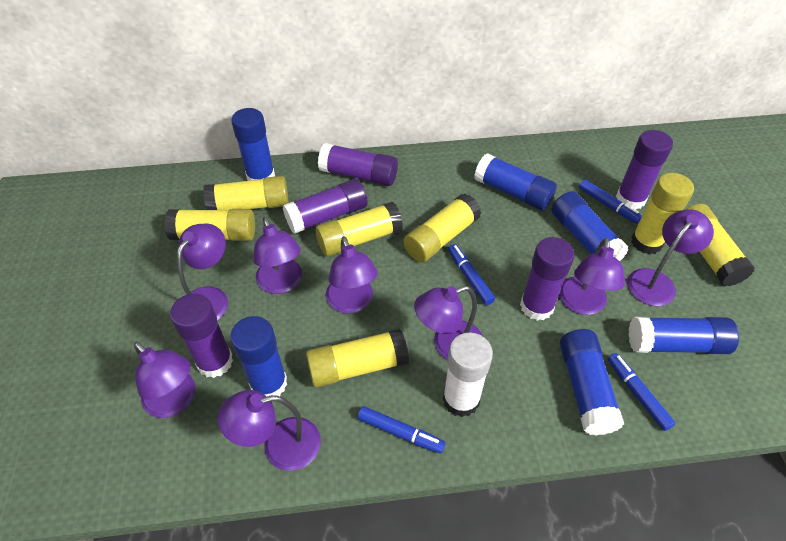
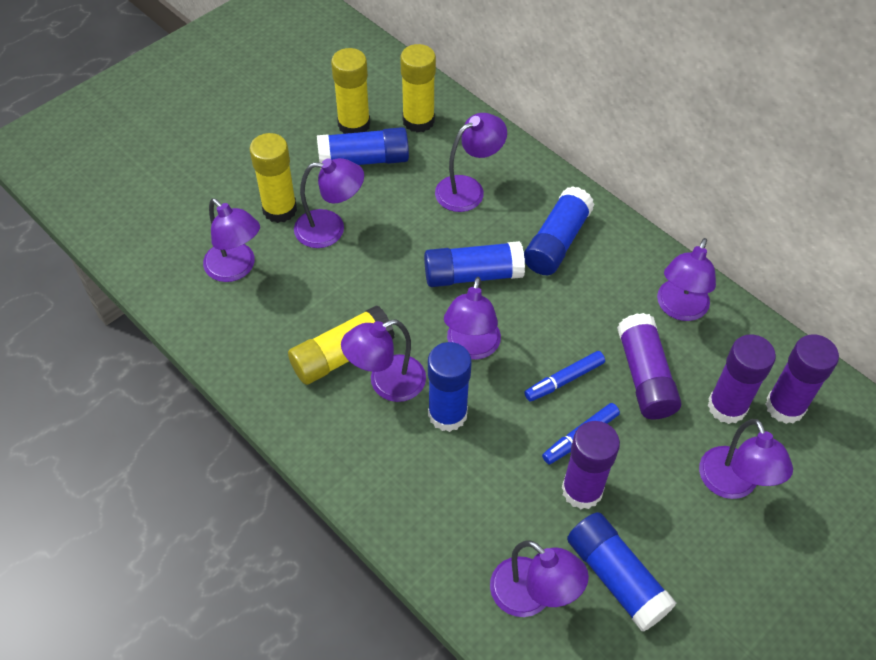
blue glue stick: 6 -> 5
blue marker: 4 -> 2
purple glue stick: 5 -> 4
white glue stick: 1 -> 0
yellow glue stick: 7 -> 4

